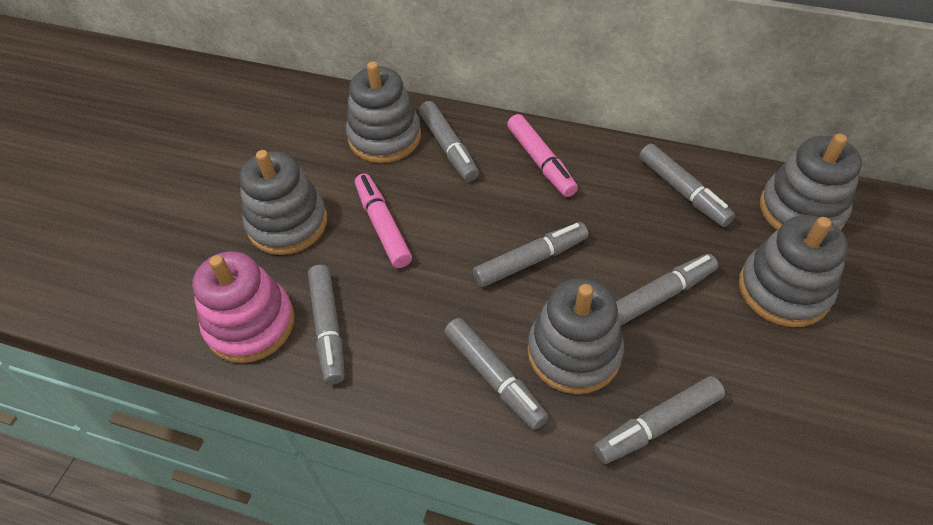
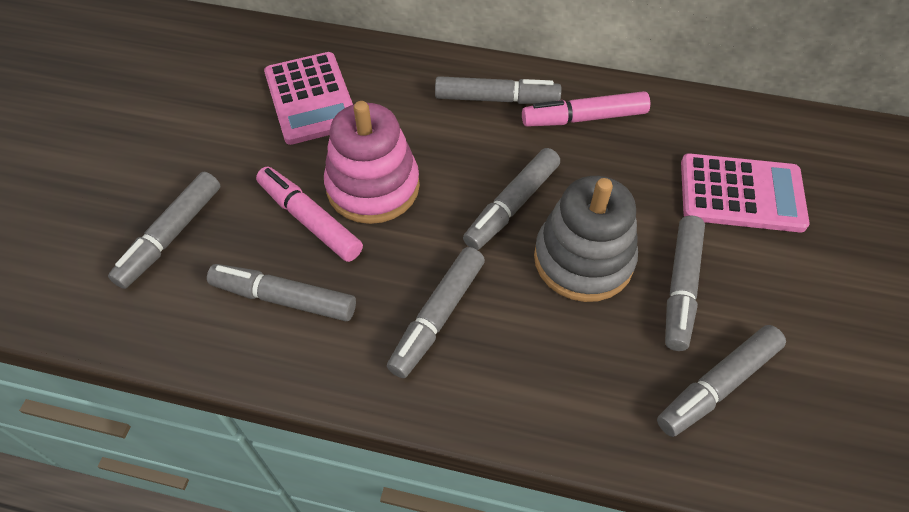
grey stacking toy: 5 -> 1
pink calculator: 0 -> 2

